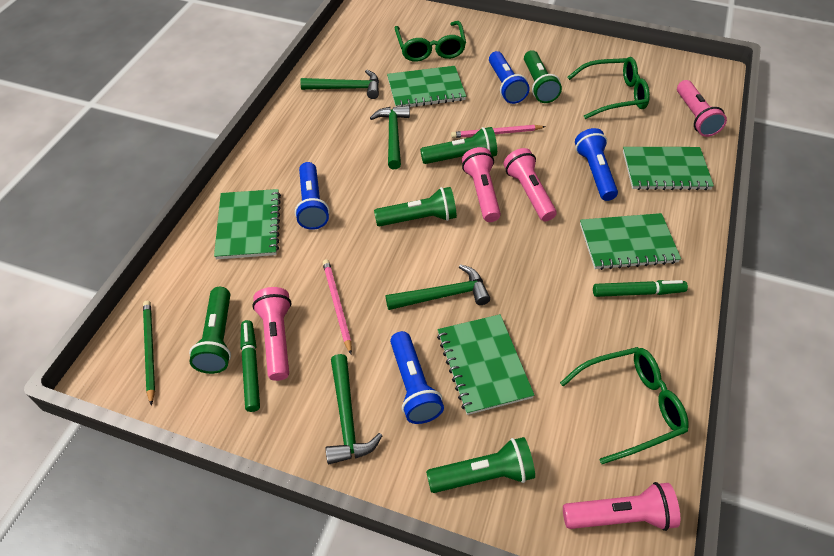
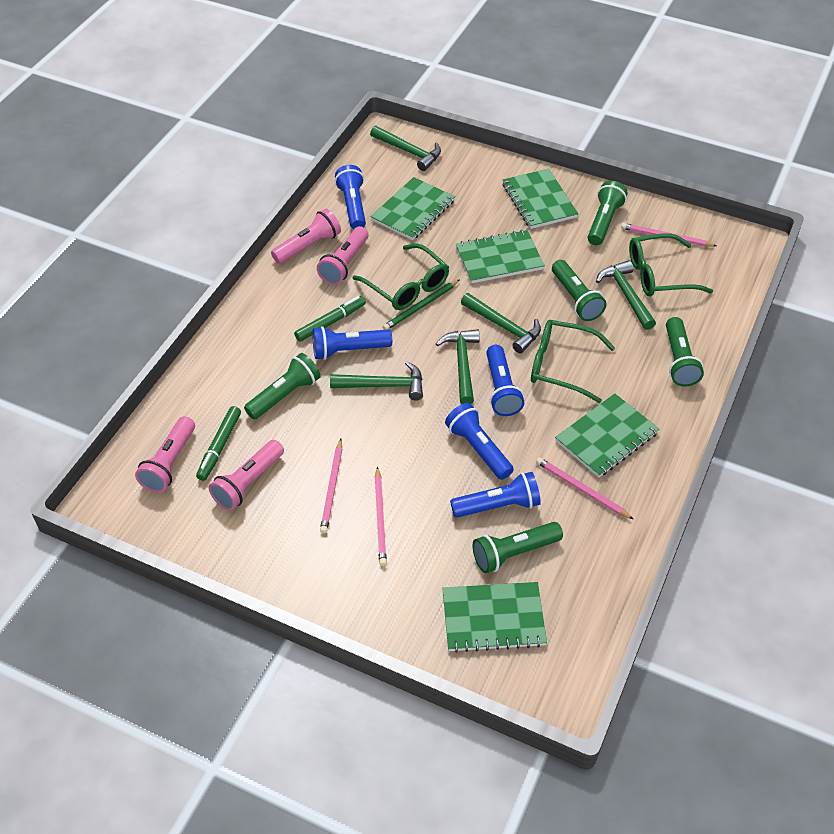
blue flashlight: 4 -> 5
green hammer: 4 -> 5
pink flashlight: 5 -> 4
pink pencil: 2 -> 4

